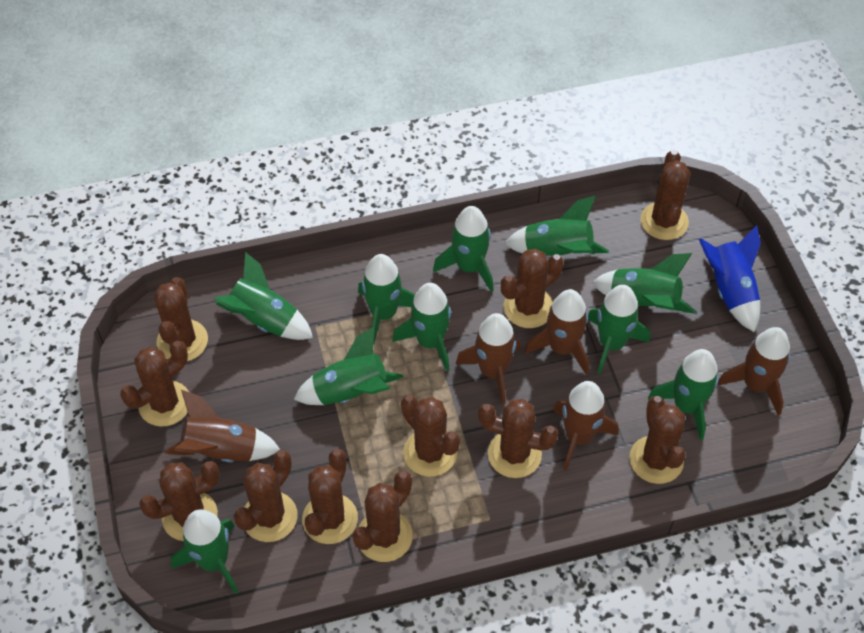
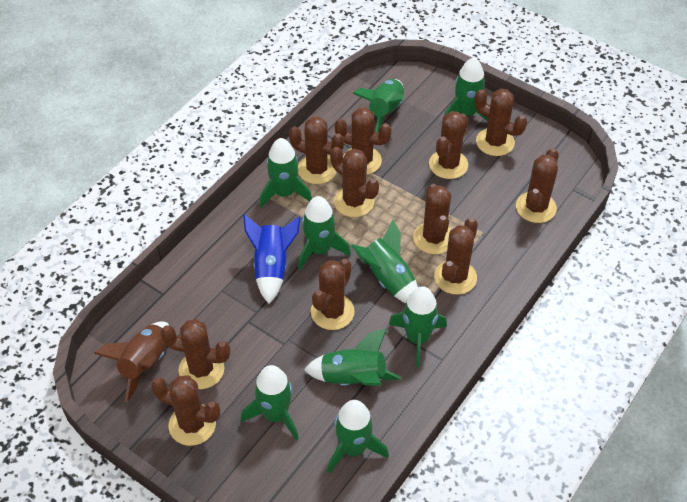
brown rocket: 5 -> 1
green rocket: 10 -> 9

